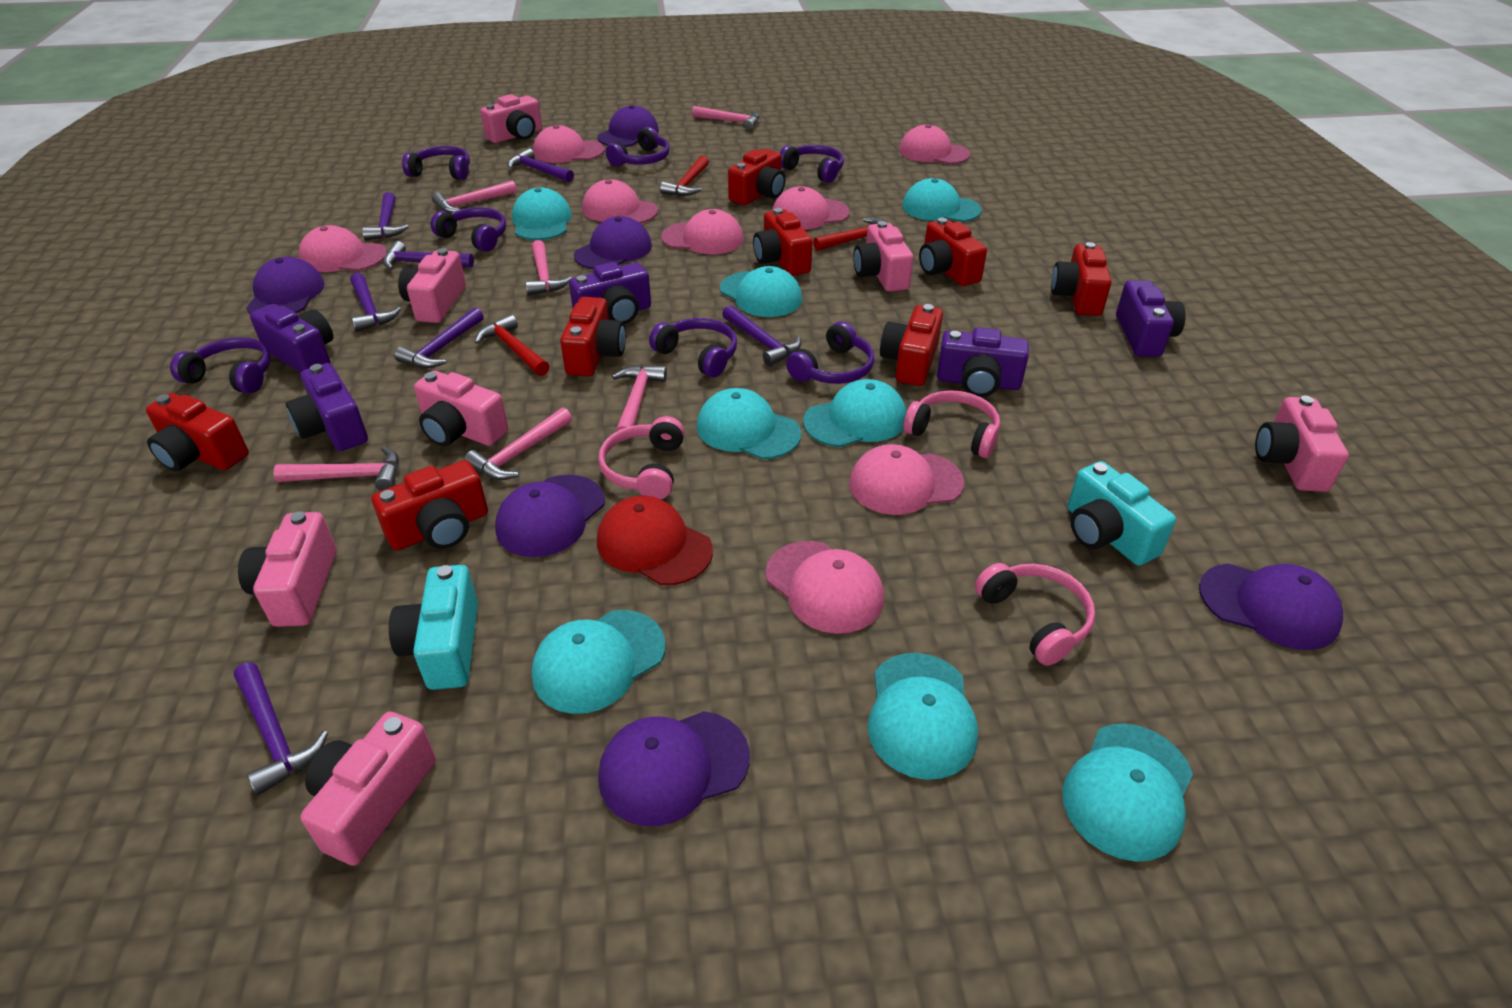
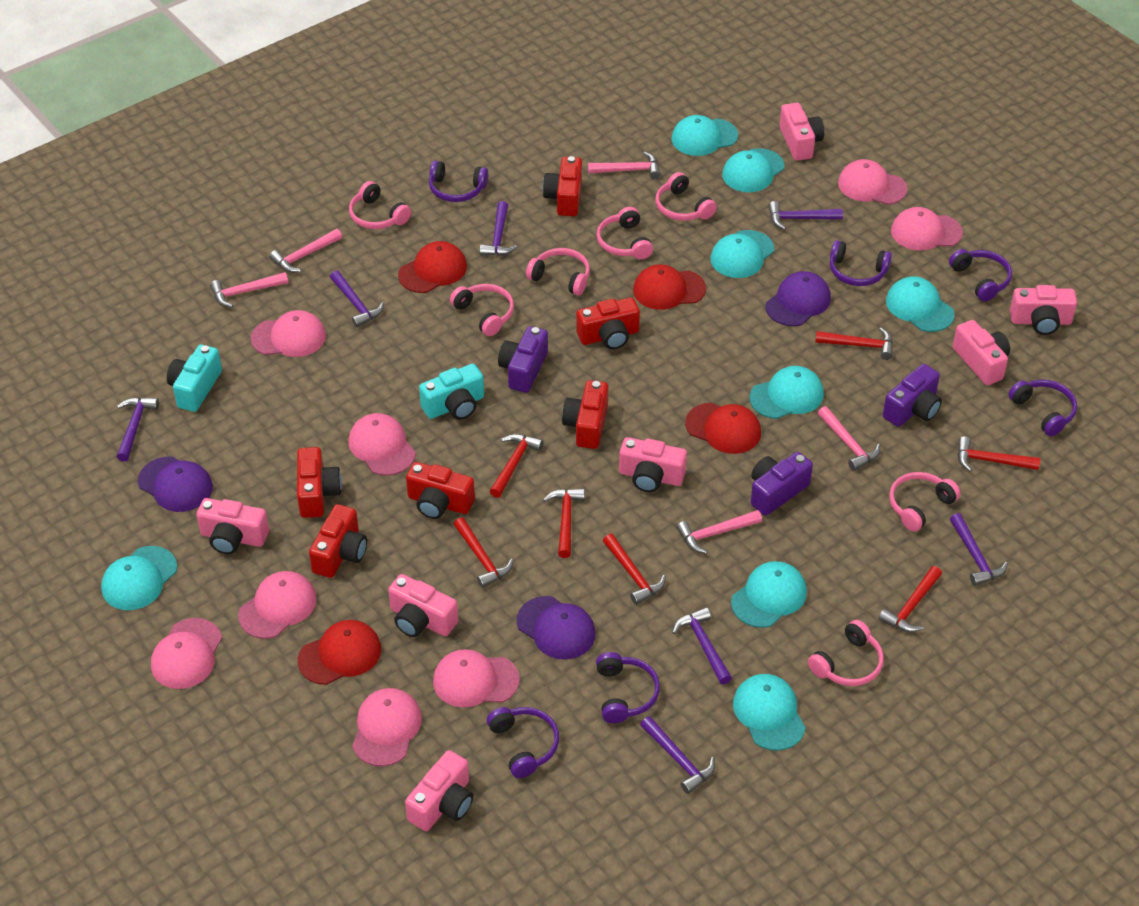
pink hammer: 6 -> 5
pink headphones: 3 -> 7
purple camera: 5 -> 3
purple cap: 6 -> 3
purple headphones: 7 -> 6
red camera: 8 -> 6
red cap: 1 -> 4
red hammer: 3 -> 7

